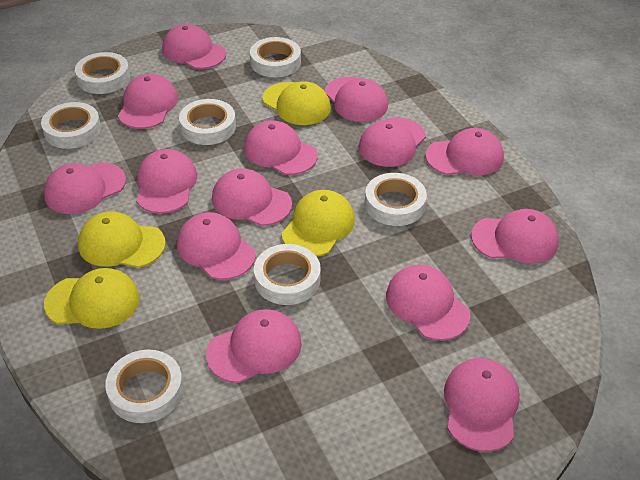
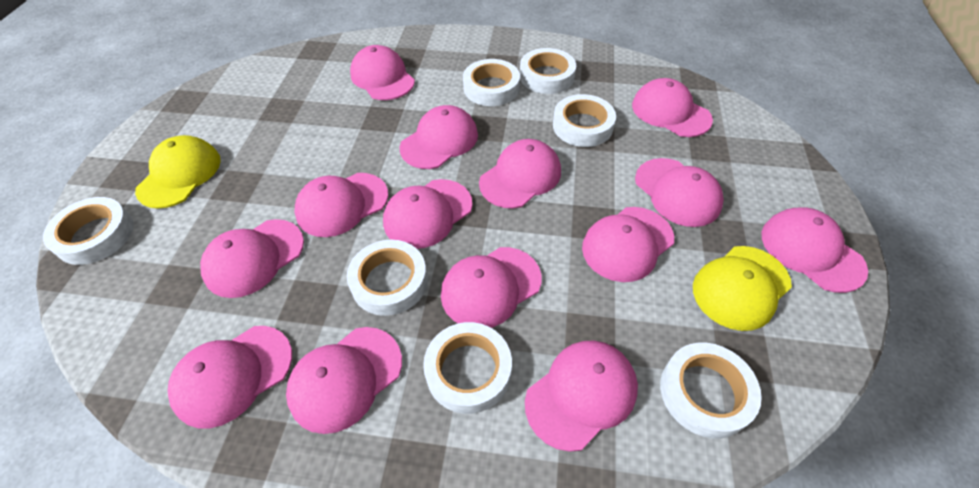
yellow cap: 4 -> 2

